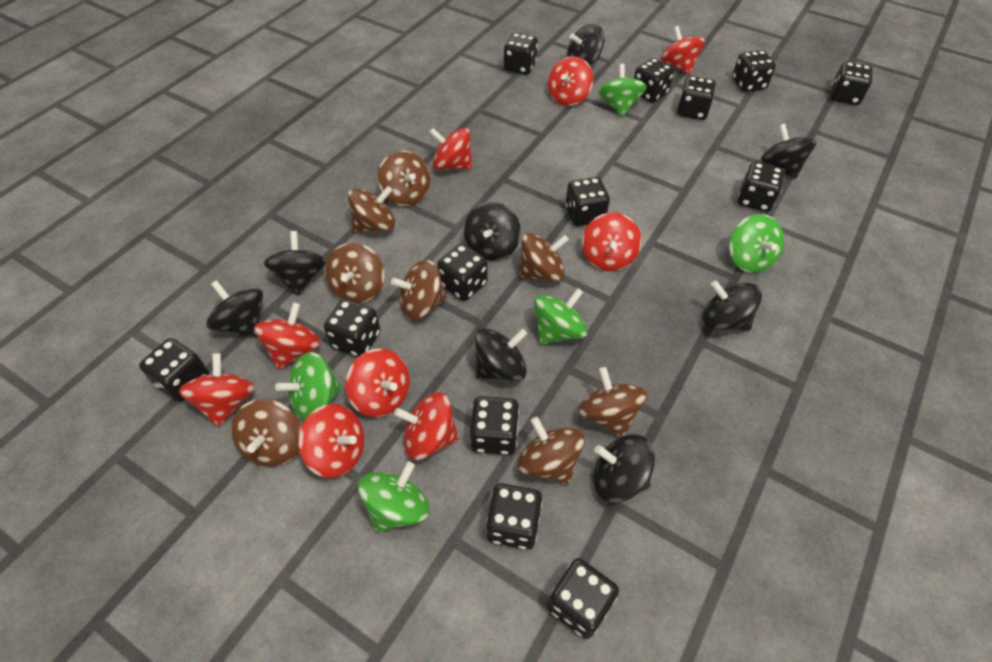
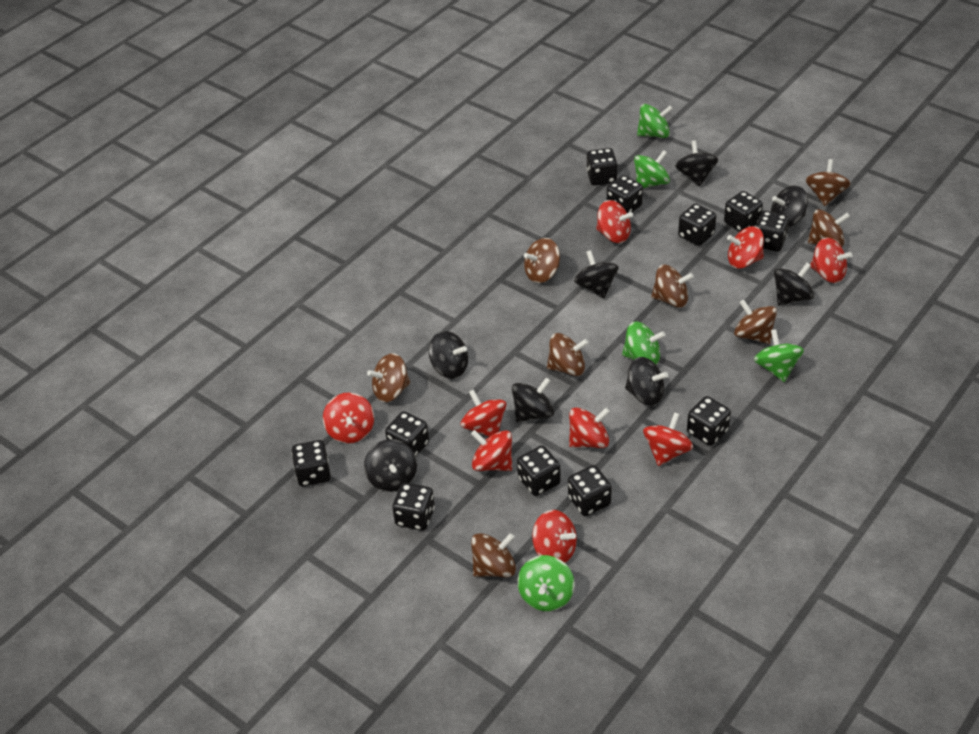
black dice: 13 -> 11

